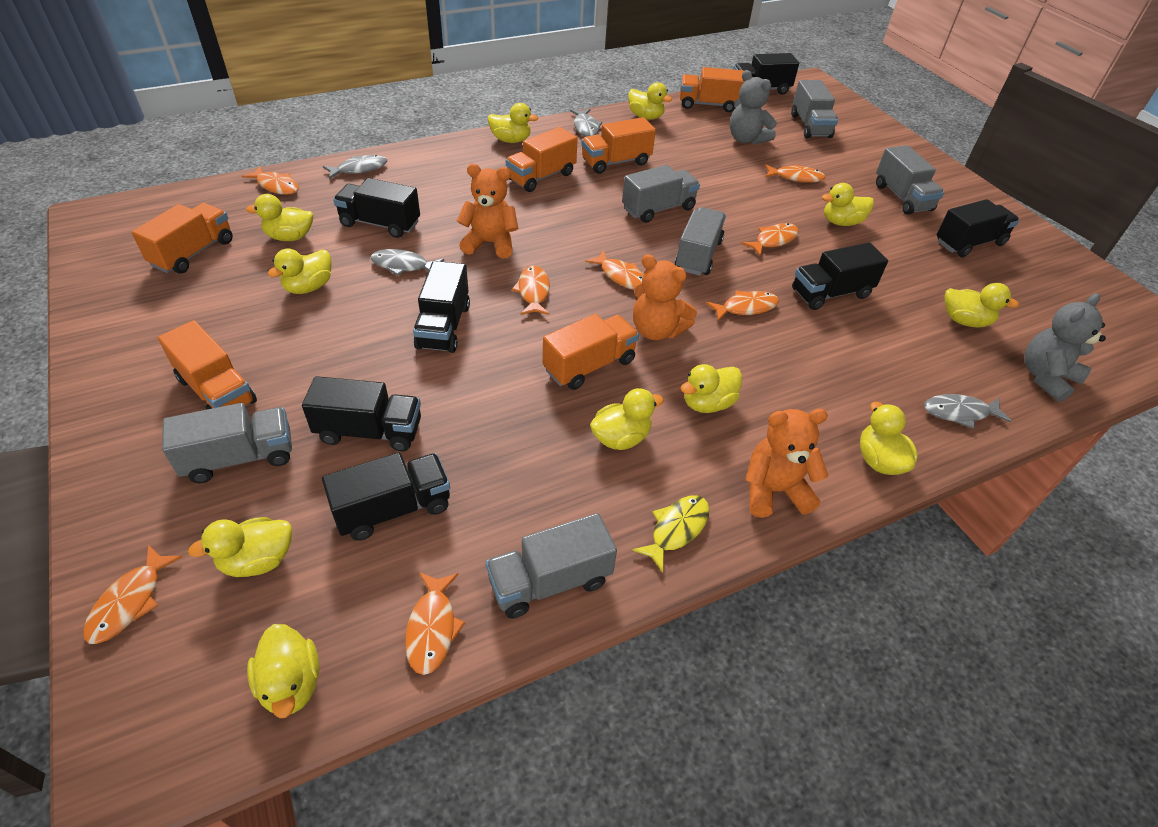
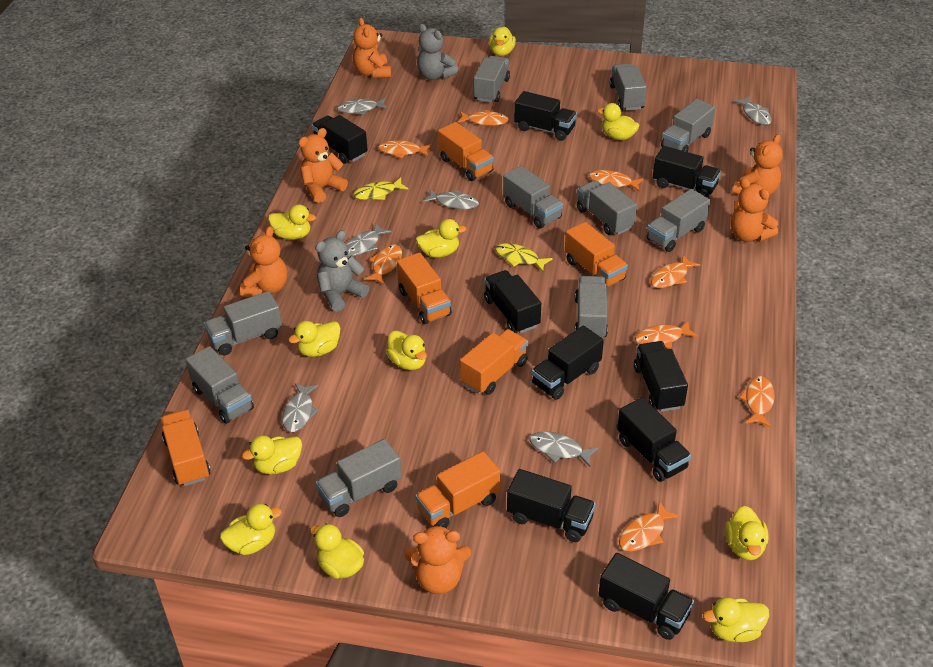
black truck: 7 -> 9
grey fish: 4 -> 6
grey truck: 6 -> 10
orange teddy bear: 3 -> 6
yellow fish: 1 -> 2

